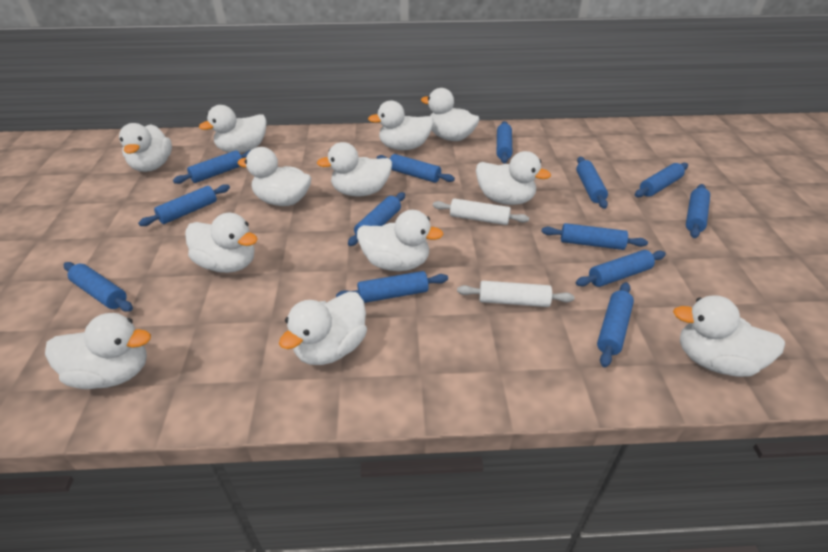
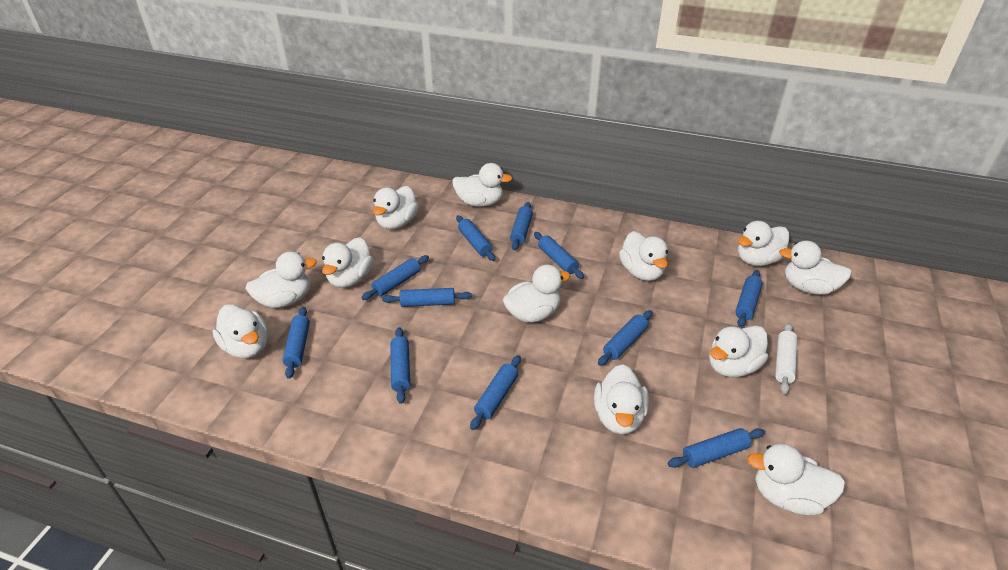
blue rolling pin: 13 -> 11
white rolling pin: 2 -> 1

